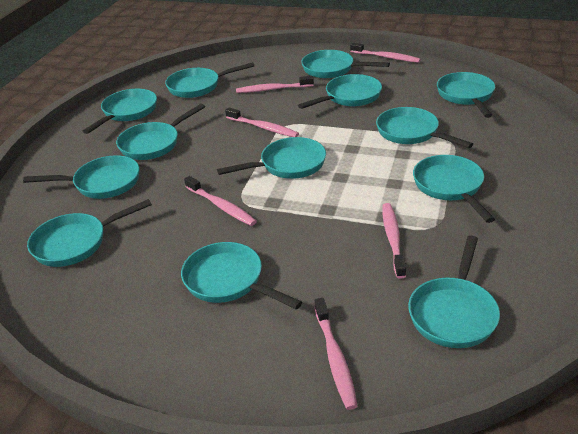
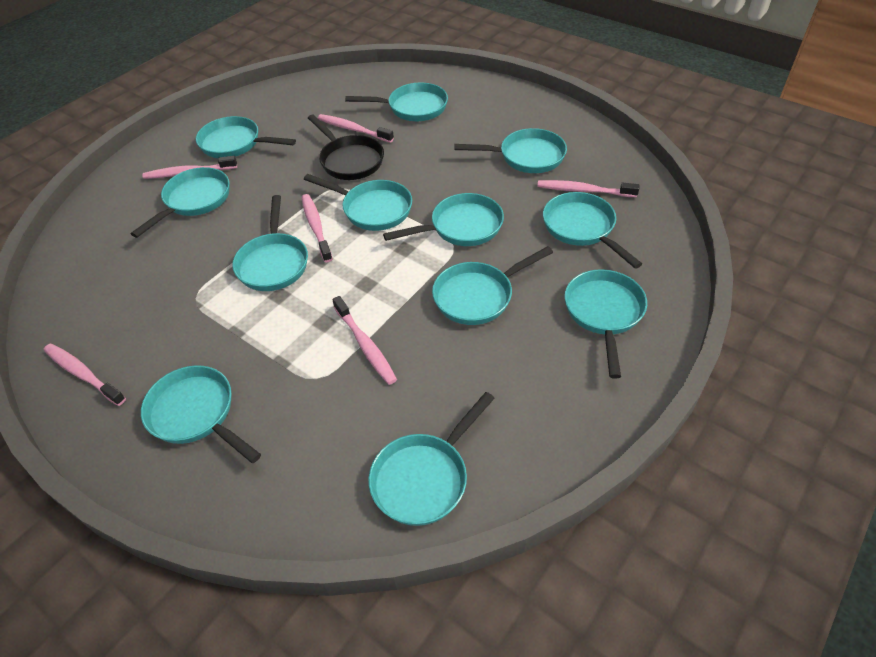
black pan: 0 -> 1
turquoise pan: 13 -> 12

